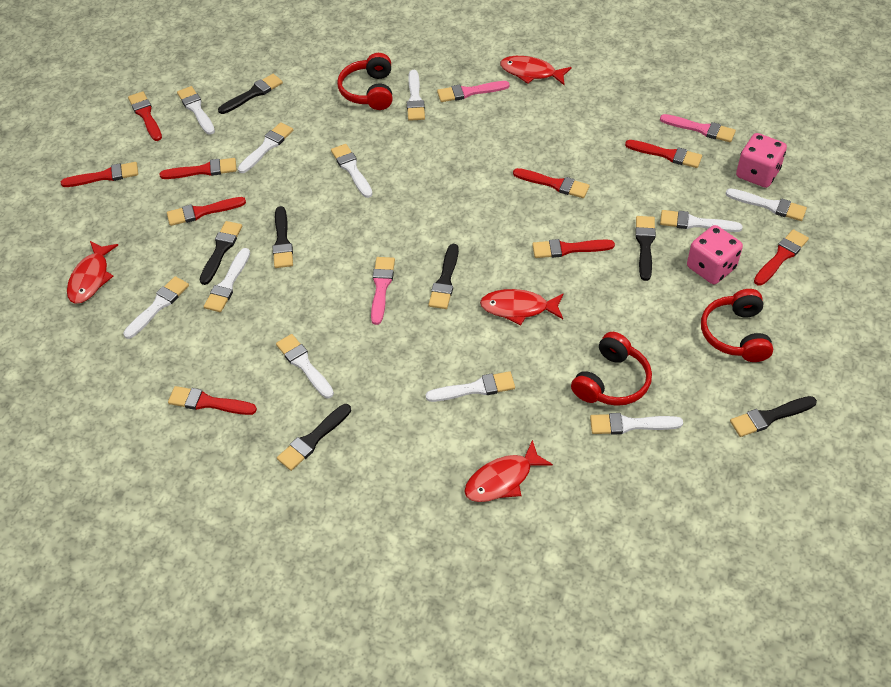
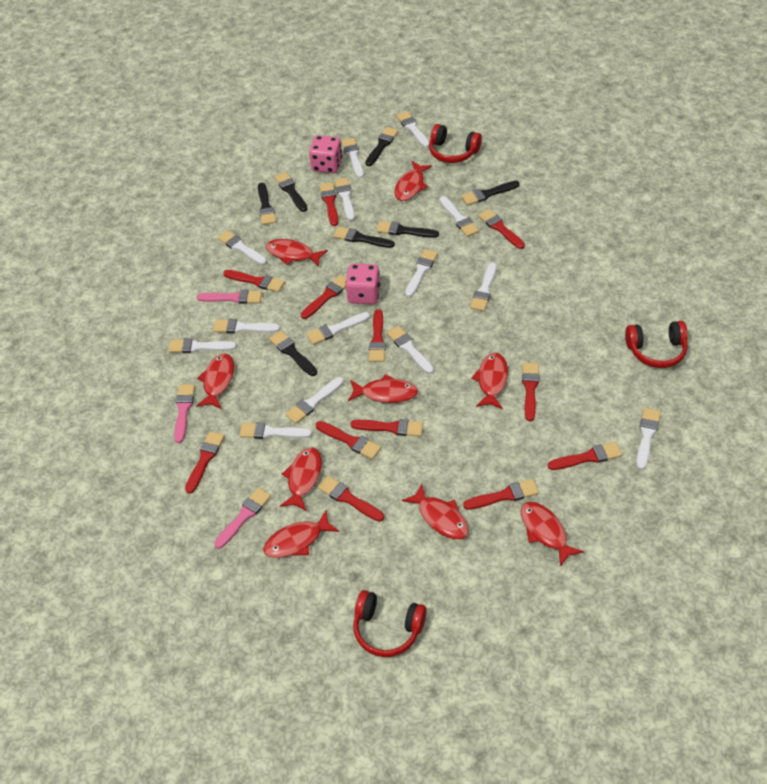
red brush: 9 -> 12
red fish: 4 -> 9
white brush: 11 -> 14

